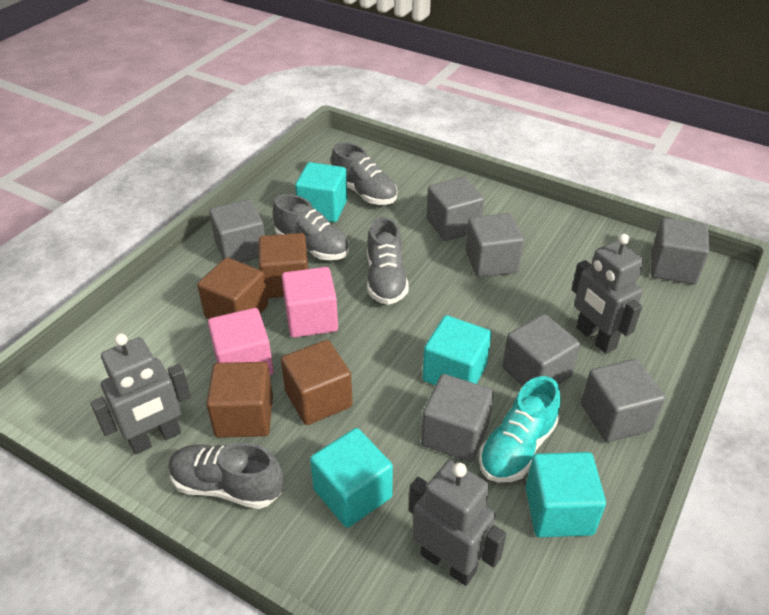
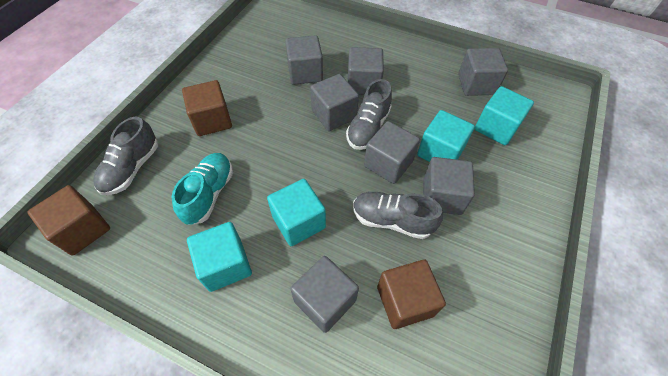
brown cube: 4 -> 3
grey robot: 3 -> 0
grey shoe: 4 -> 3
pink cube: 2 -> 0

